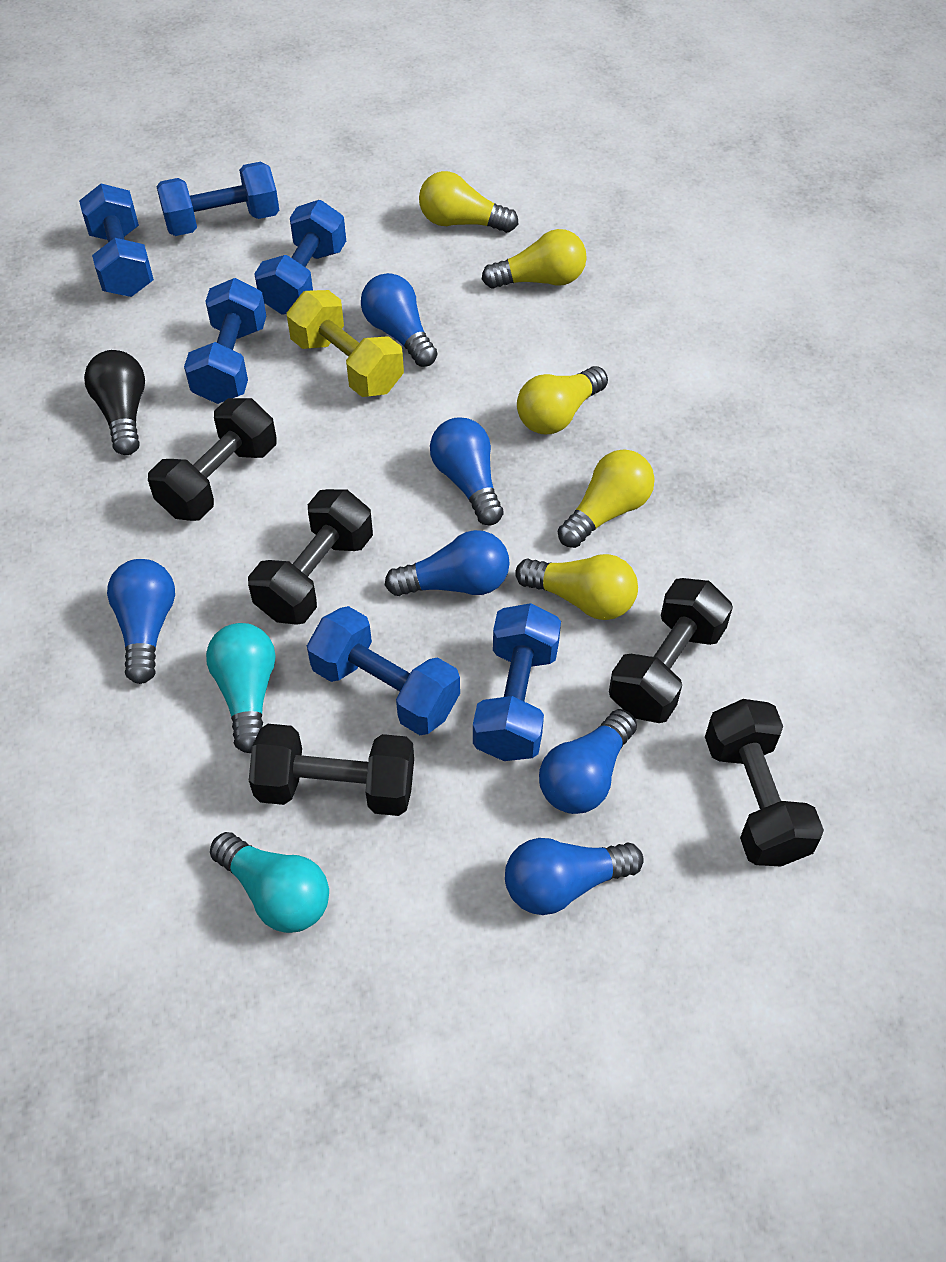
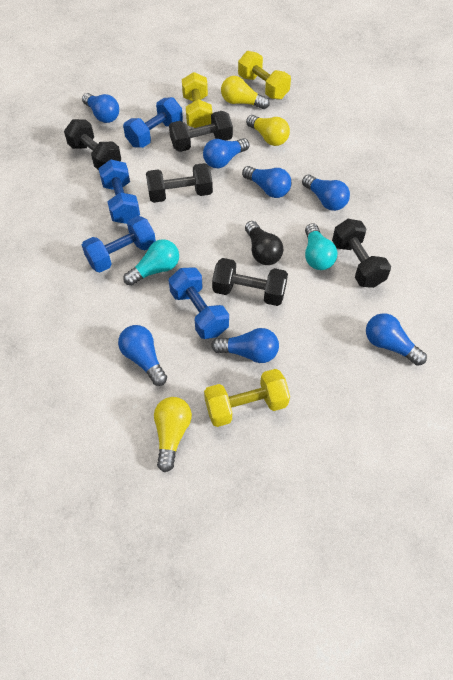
blue dumbbell: 6 -> 4
blue light bulb: 6 -> 7
yellow dumbbell: 1 -> 3
yellow light bulb: 5 -> 3

